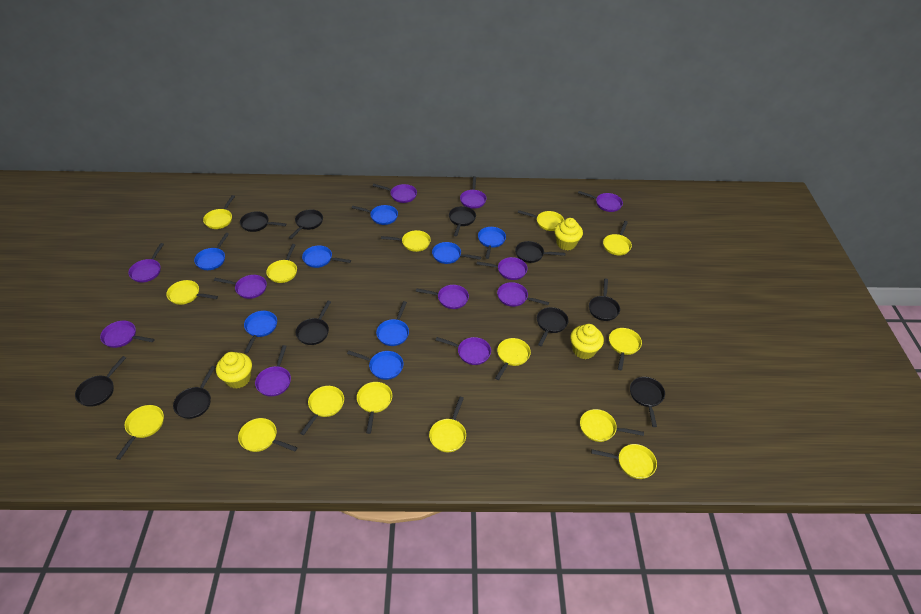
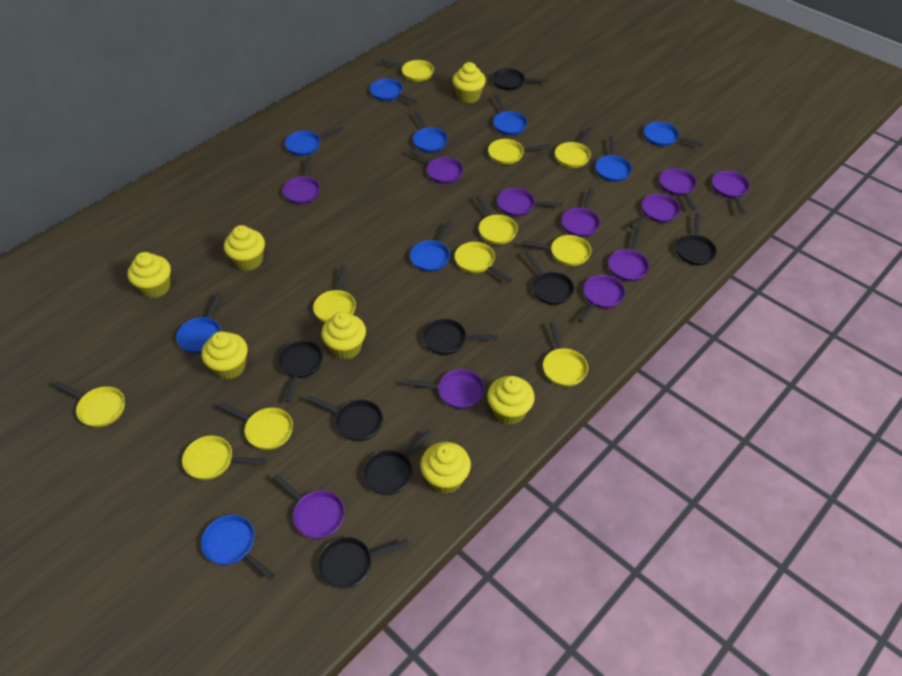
black pan: 10 -> 8
blue pan: 8 -> 9
yellow cupcake: 3 -> 7
yellow pan: 15 -> 11

